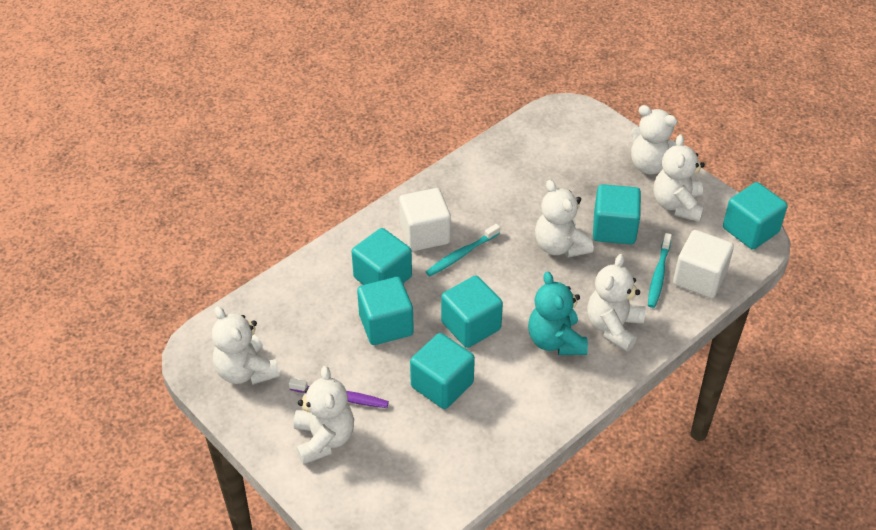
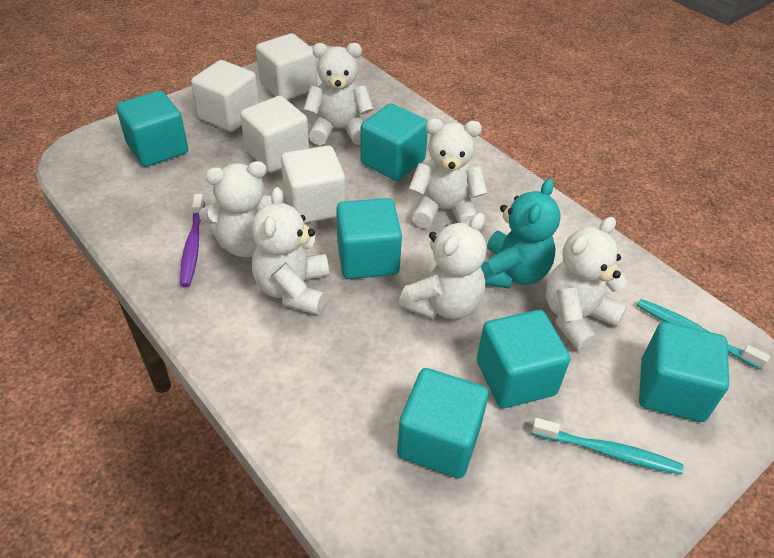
white cube: 2 -> 4

